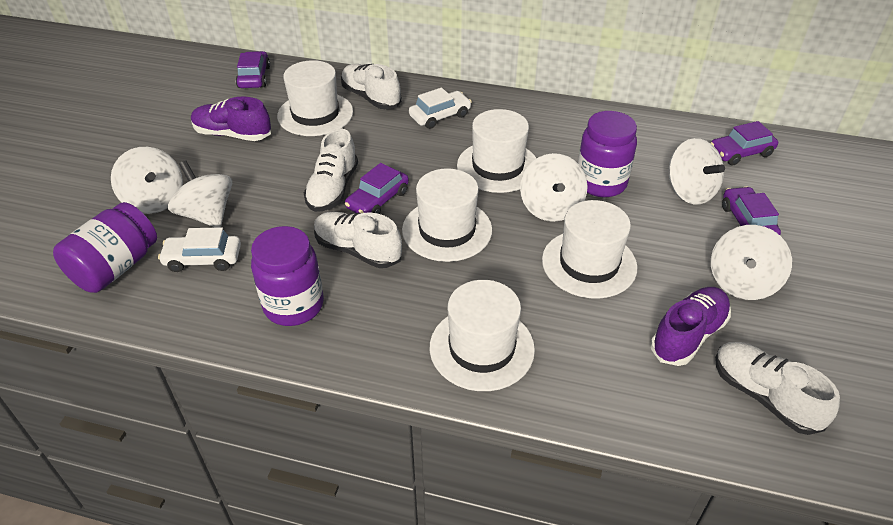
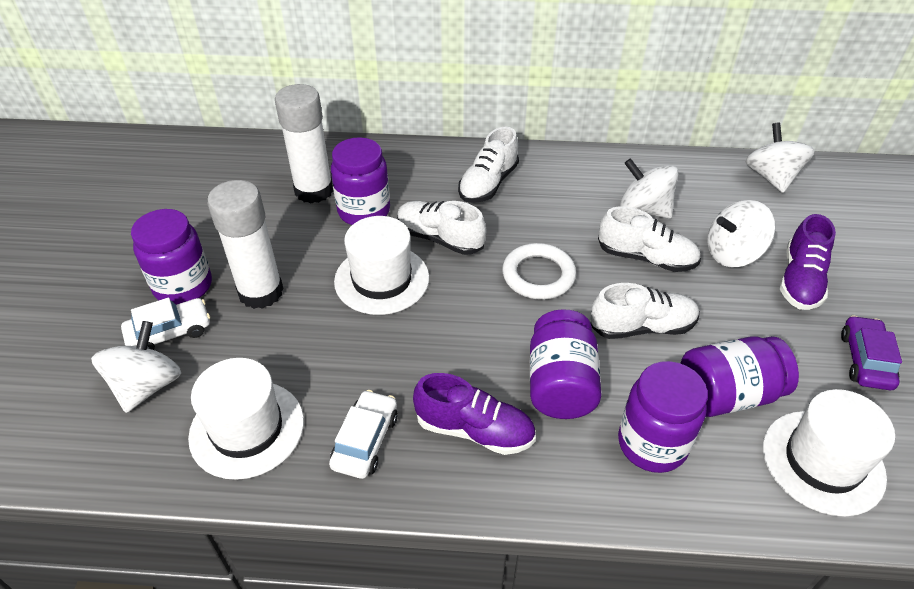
purple car: 4 -> 1
purple jar: 3 -> 5
white glue stick: 0 -> 2
white hat: 5 -> 3
white ring: 0 -> 1
white spinning top: 5 -> 4

